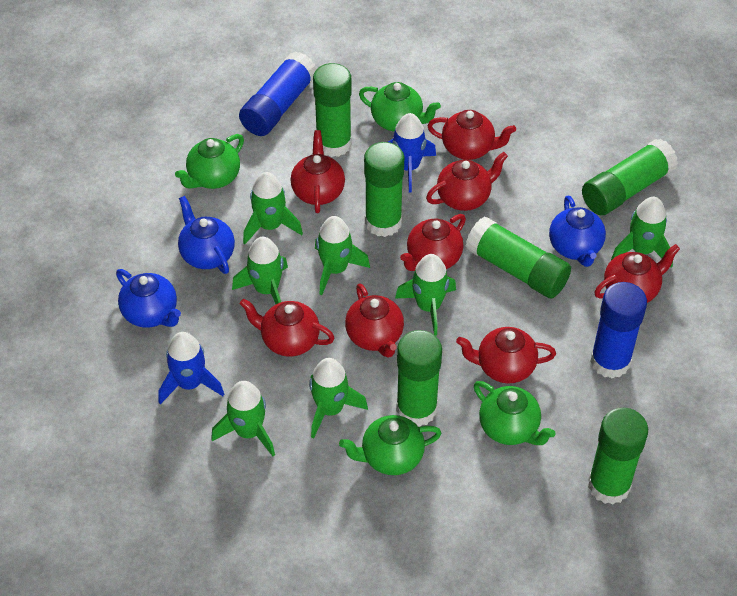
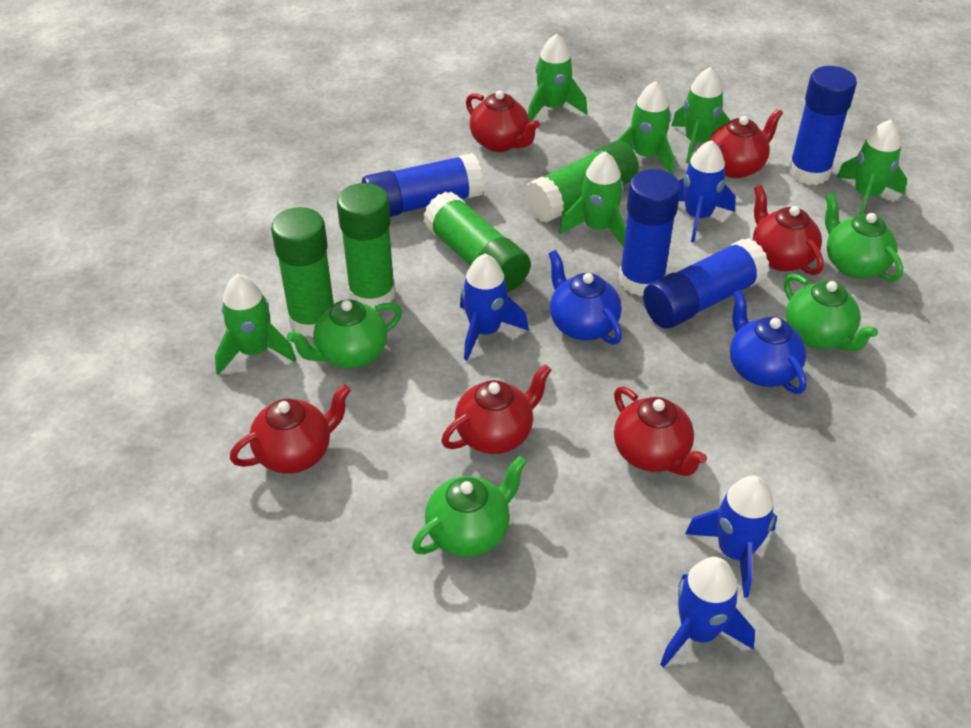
blue glue stick: 2 -> 4
blue rocket: 2 -> 4
blue teapot: 3 -> 2
green glue stick: 6 -> 4
green rocket: 7 -> 6
red teapot: 8 -> 6

